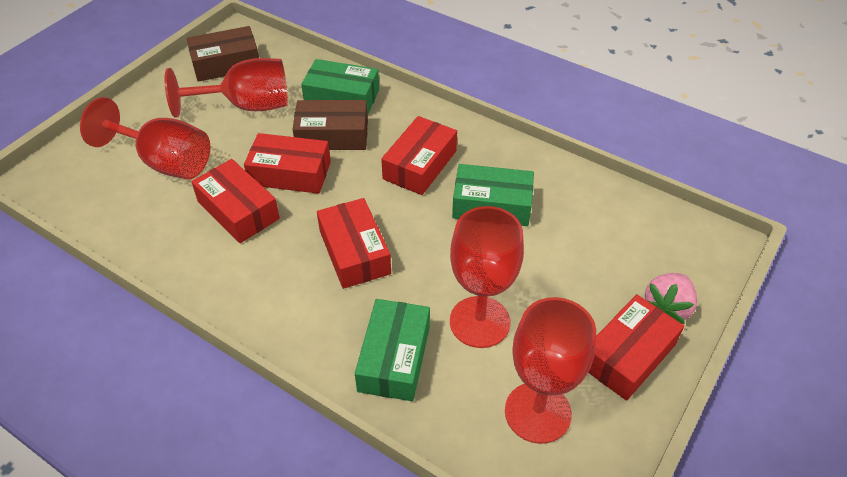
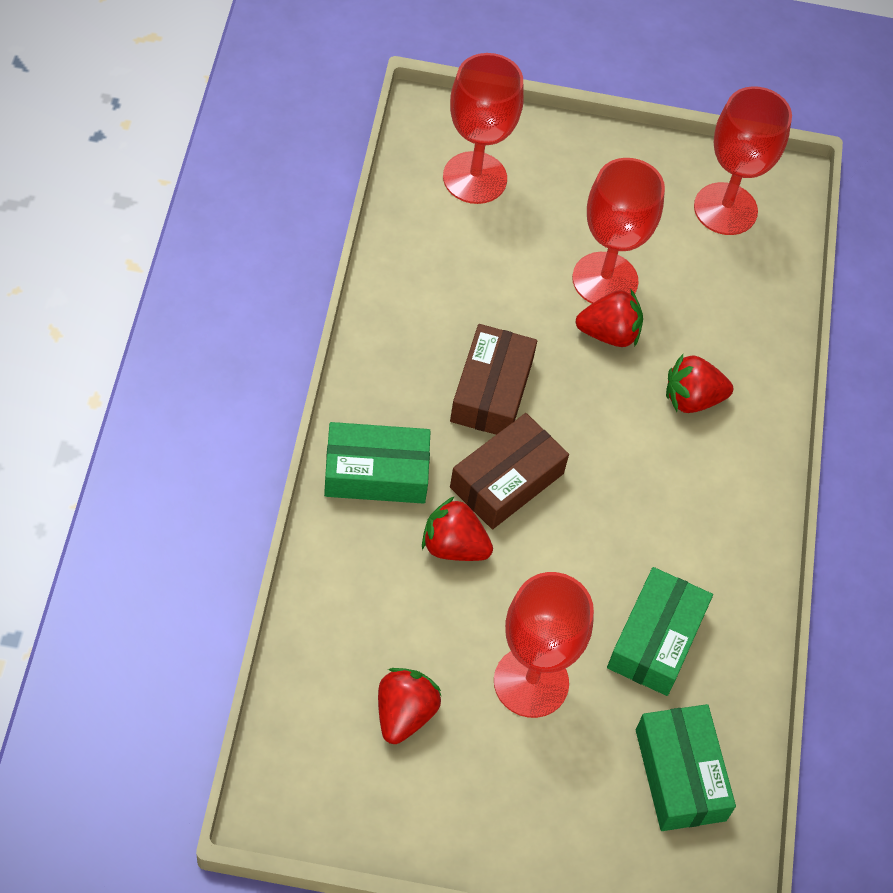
pink strawberry: 1 -> 0
red box: 5 -> 0
red strawberry: 0 -> 4

